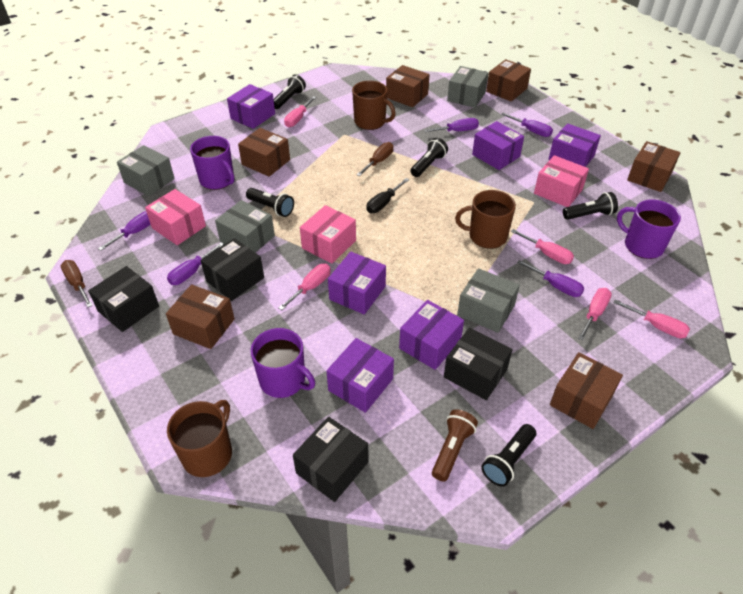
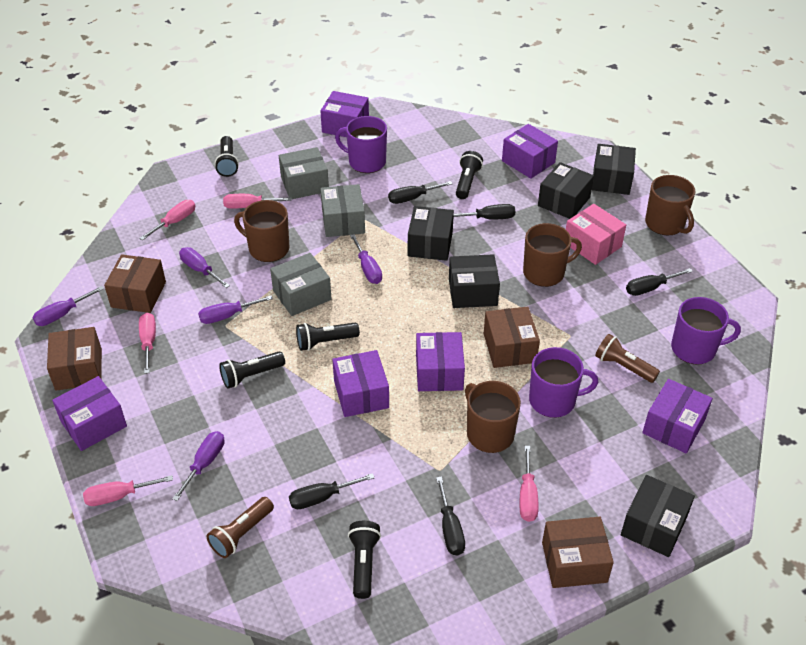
black box: 4 -> 5
black screwdriver: 1 -> 5
brown box: 6 -> 4
brown flashlight: 1 -> 2
brown mug: 3 -> 4
brown screwdriver: 2 -> 0
grey box: 4 -> 3
pink box: 3 -> 1

